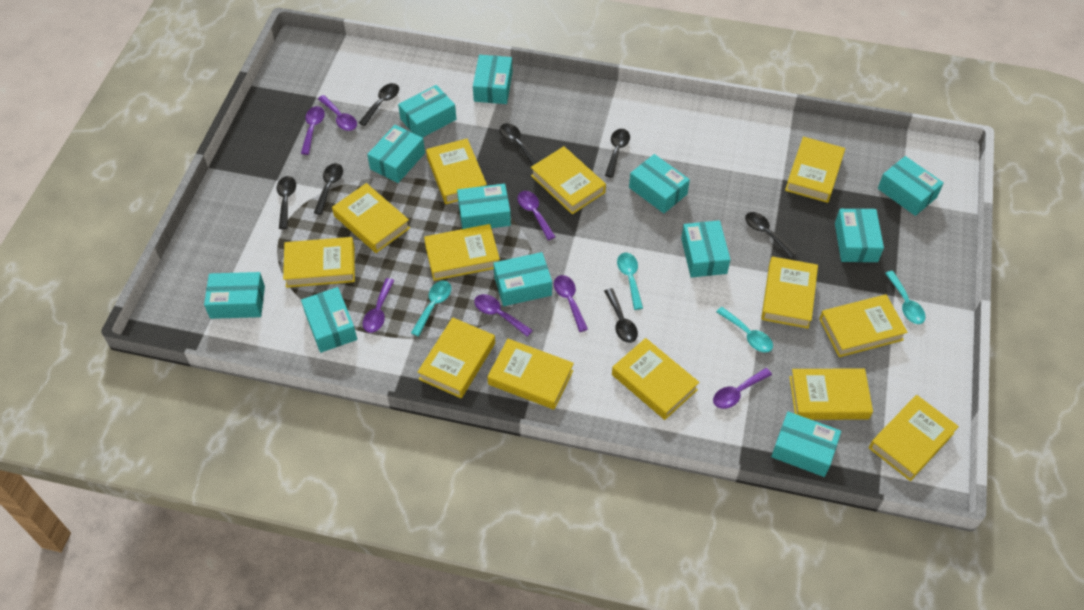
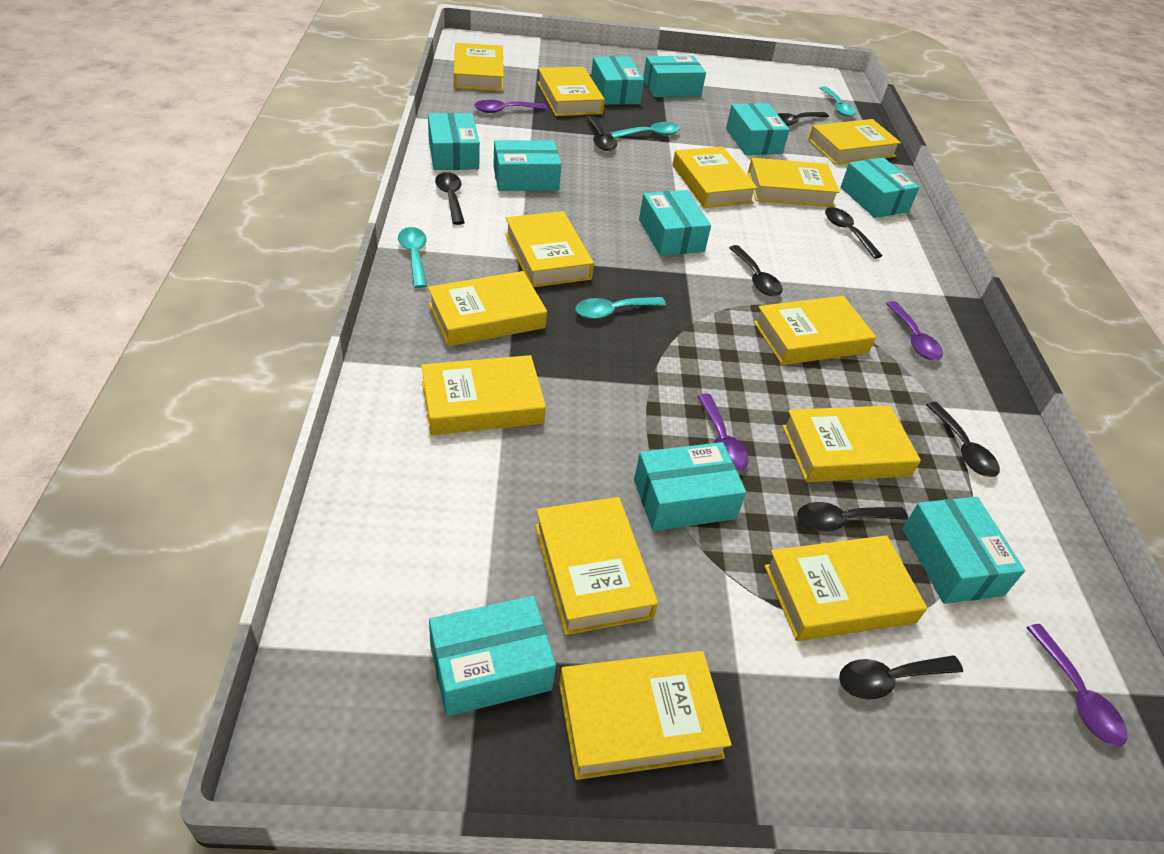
black spoon: 7 -> 8
purple spoon: 7 -> 4
turquoise box: 12 -> 10

